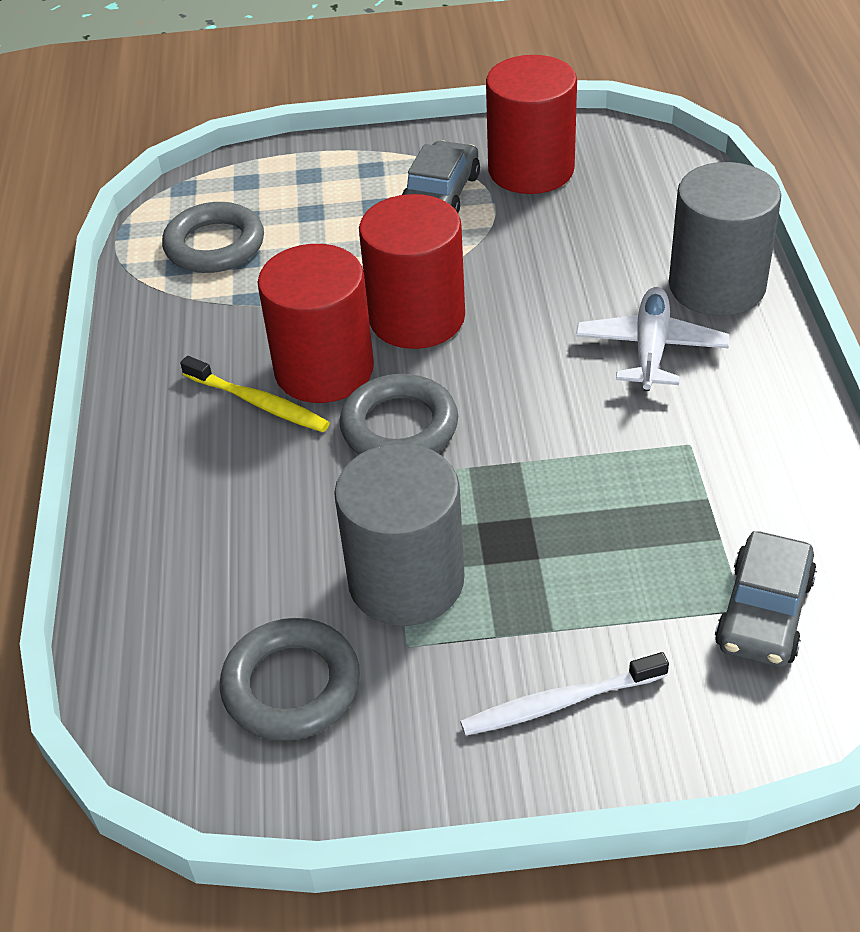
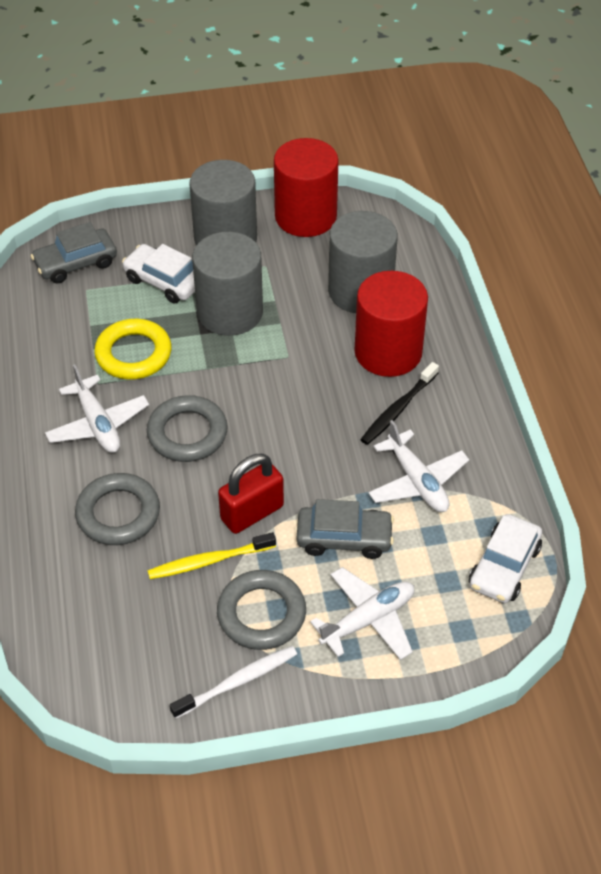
black toothbrush: 0 -> 1
grey cylinder: 2 -> 3
red cylinder: 3 -> 2
red padlock: 0 -> 1
white car: 0 -> 2
white plane: 1 -> 3
yellow ring: 0 -> 1

